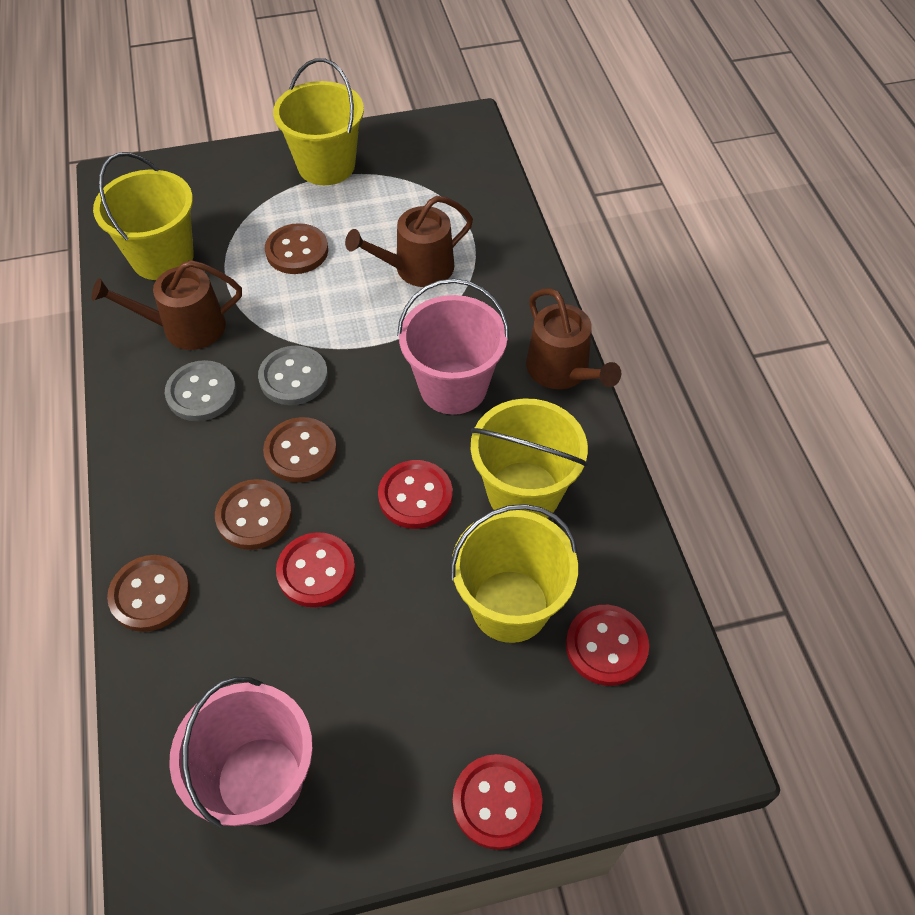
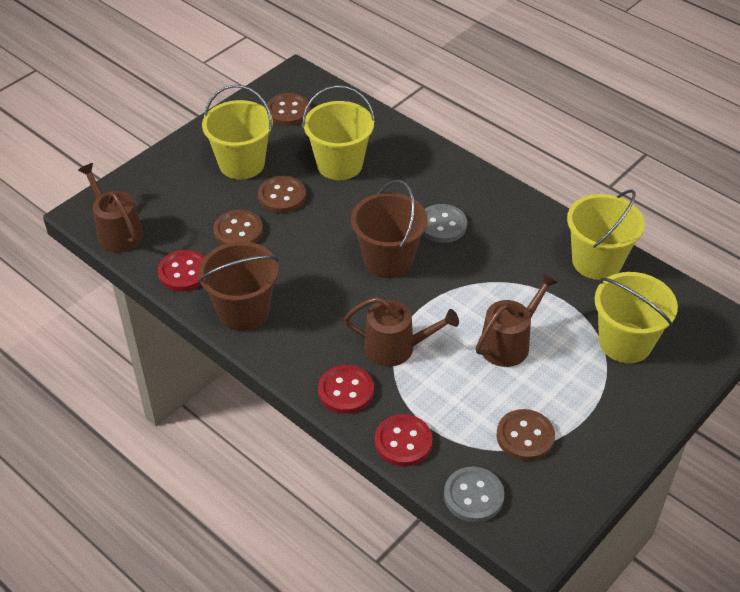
brown bucket: 0 -> 2
pink bucket: 2 -> 0
red button: 4 -> 3

